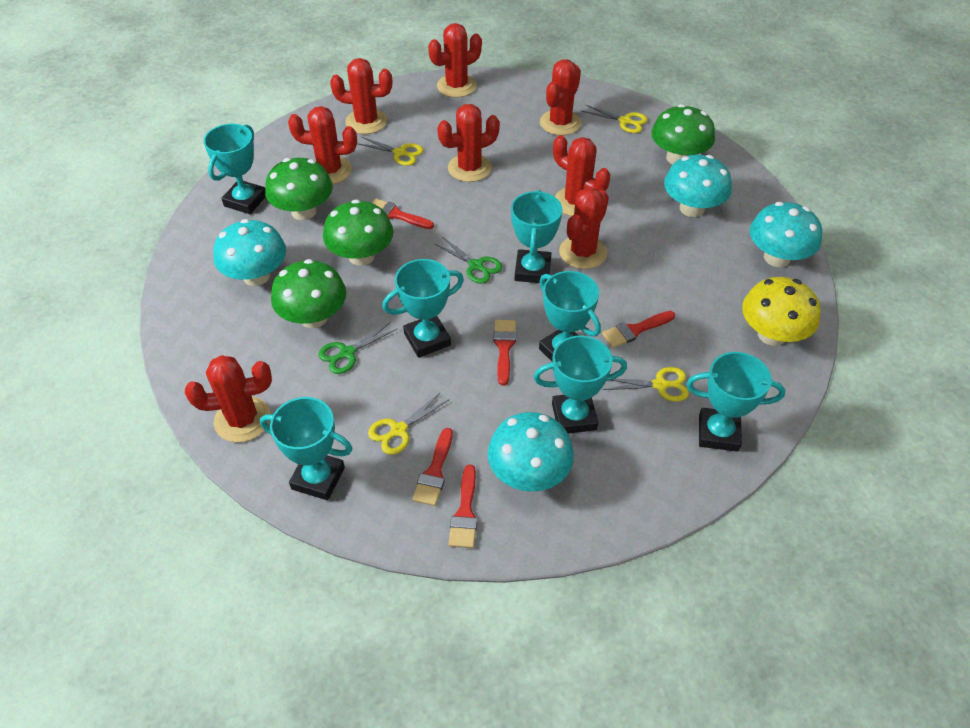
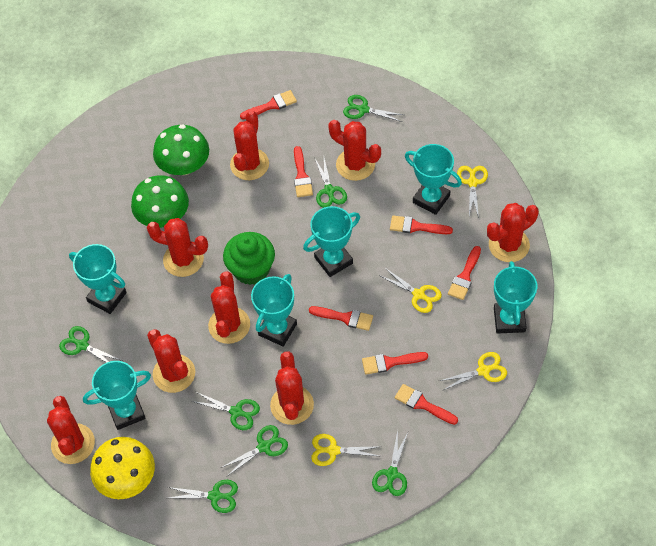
green cupcake: 0 -> 1
green mushroom: 4 -> 2
green scissors: 2 -> 7
red brush: 5 -> 7
turquoise mushroom: 4 -> 0
turquoise trophy: 7 -> 6

